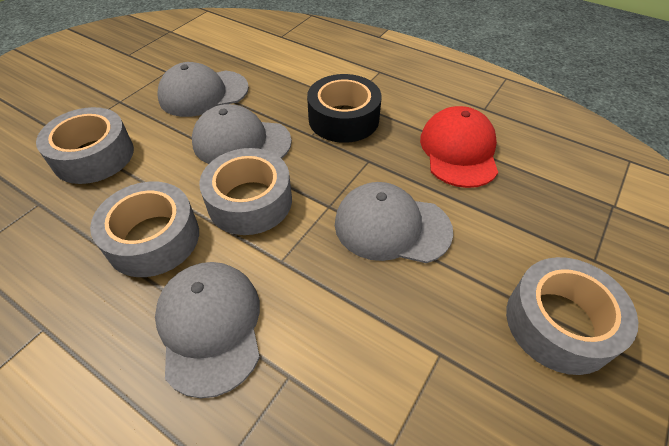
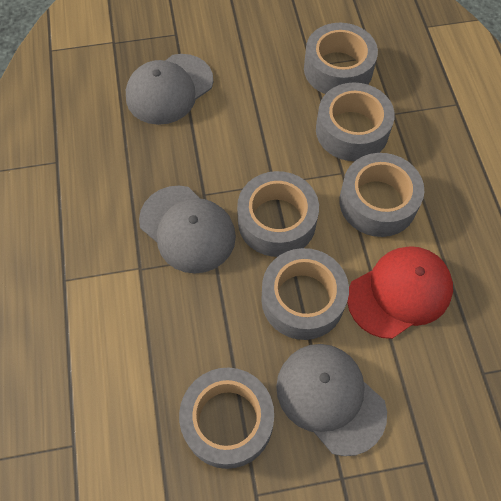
black tape: 1 -> 0
grey cap: 4 -> 3
grey tape: 4 -> 6

